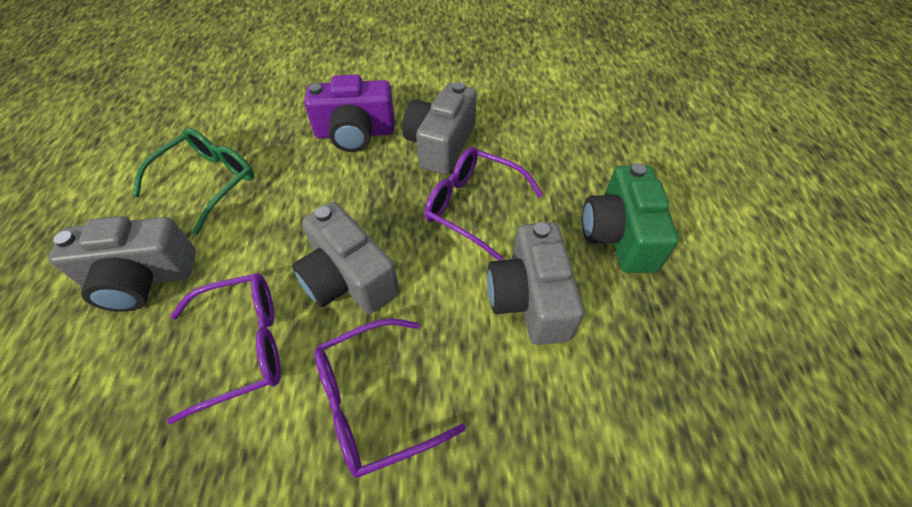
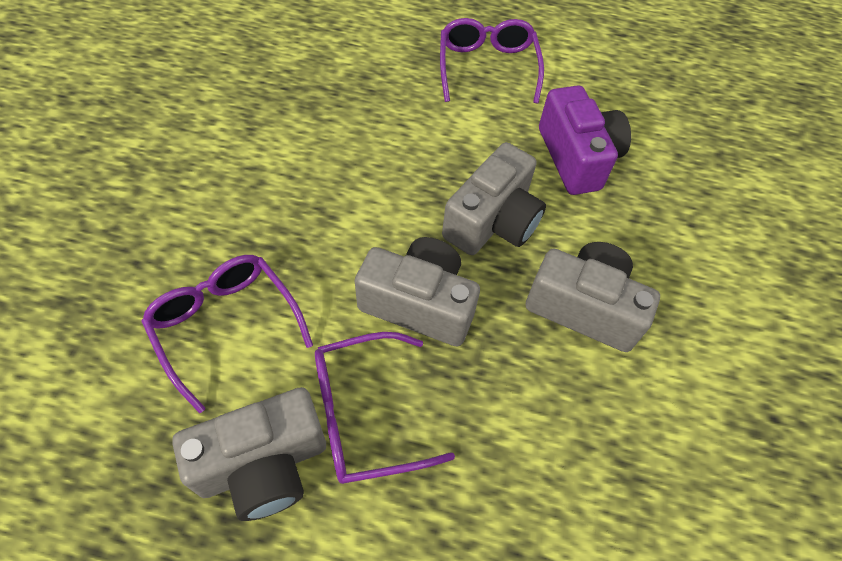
green camera: 1 -> 0
green glasses: 1 -> 0

